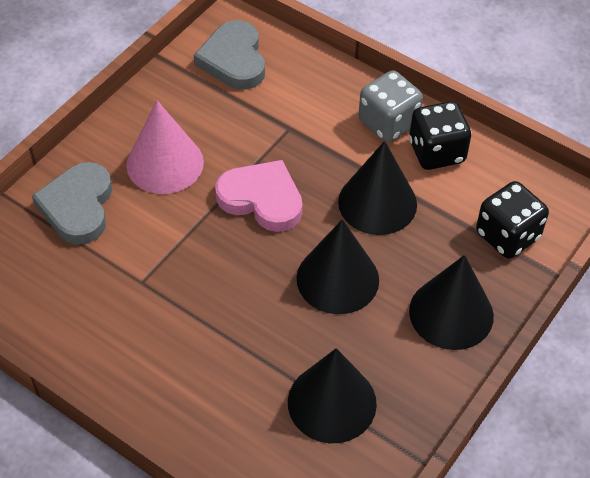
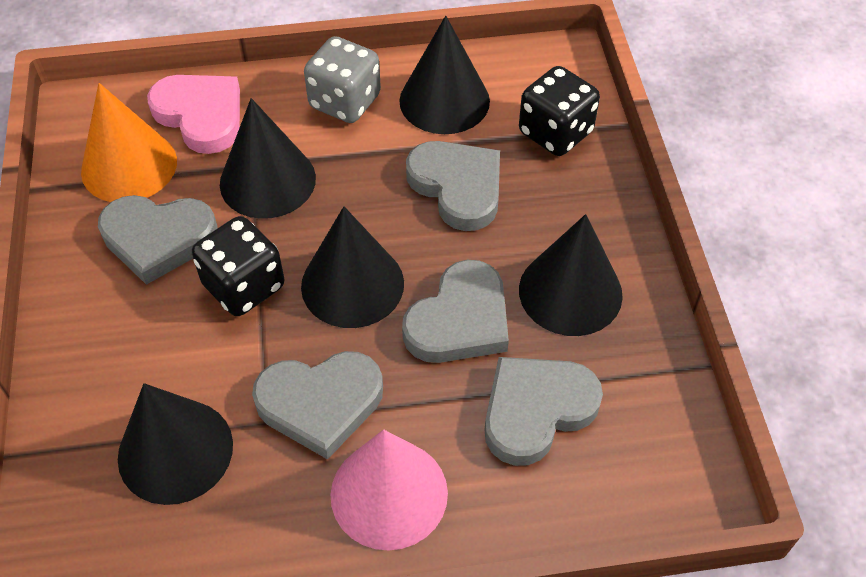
black cone: 4 -> 5
grey heart: 2 -> 5
orange cone: 0 -> 1

